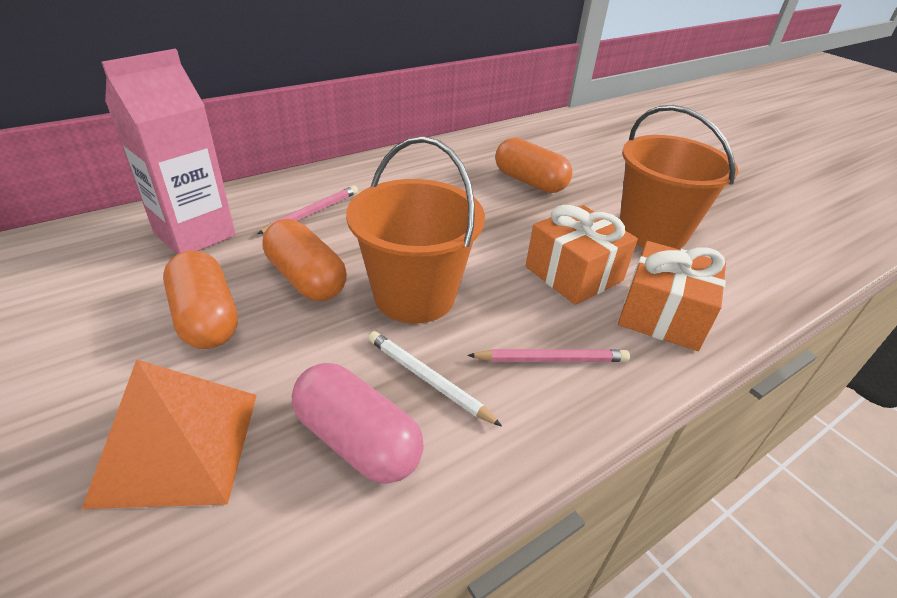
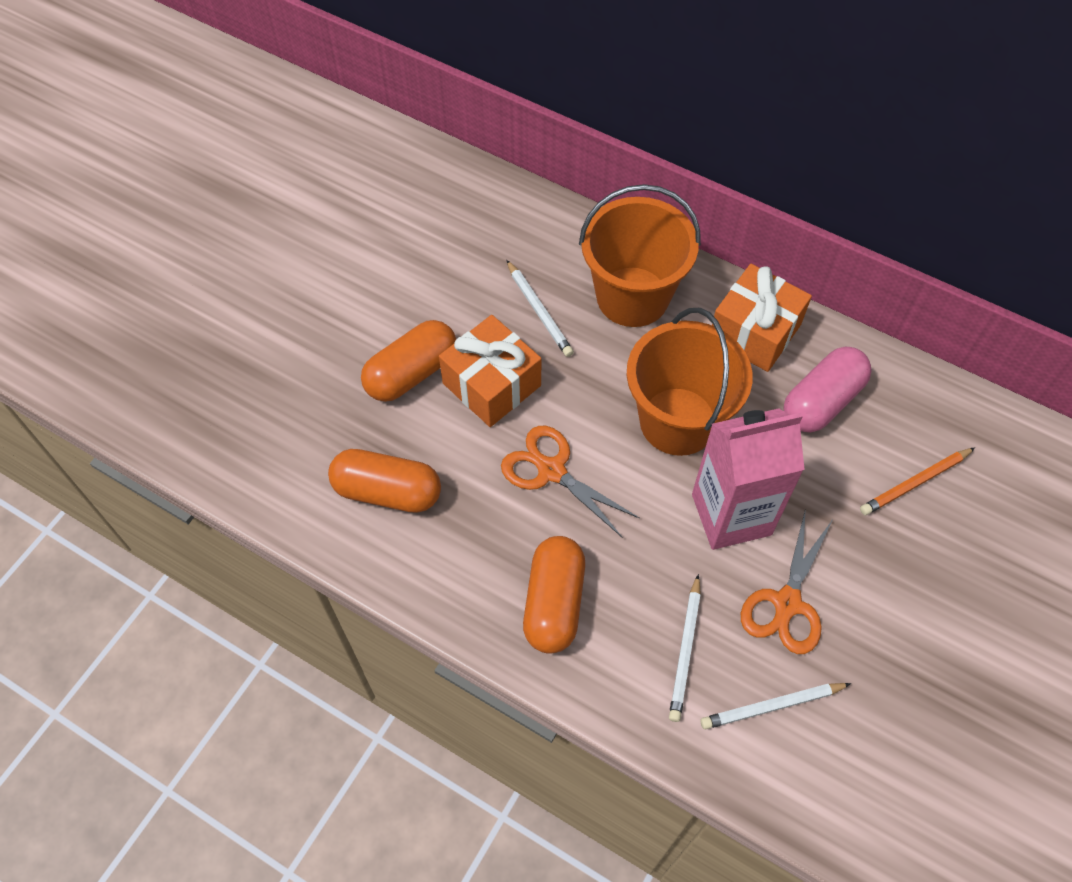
orange pencil: 0 -> 1
orange pyramid: 1 -> 0
orange scissors: 0 -> 2
pink pencil: 2 -> 0
white pencil: 1 -> 3

